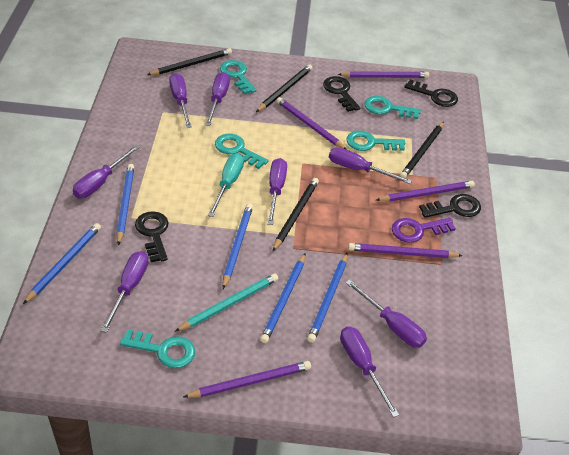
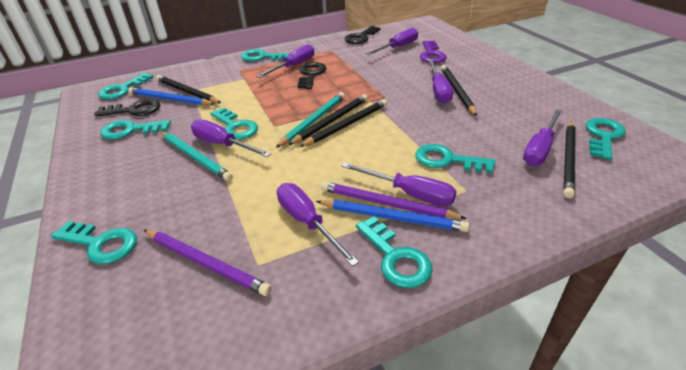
black key: 4 -> 3
black pencil: 4 -> 5
blue pencil: 5 -> 2
purple pencil: 5 -> 2
purple screwdriver: 8 -> 7
turquoise key: 5 -> 8
turquoise pencil: 1 -> 2
turquoise screwdriver: 1 -> 0

